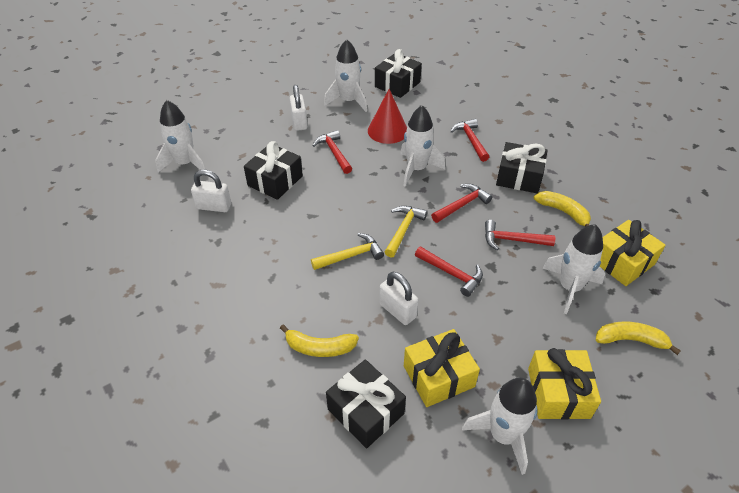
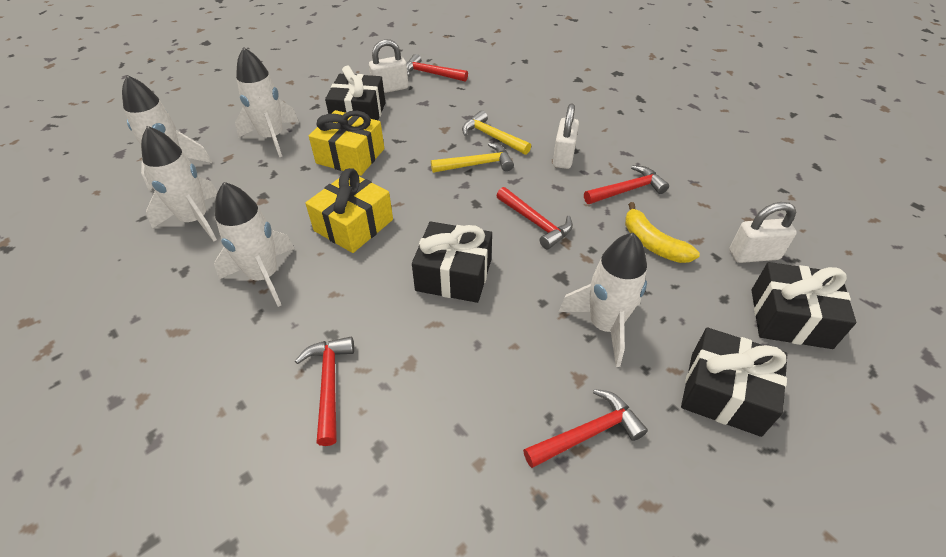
red cone: 1 -> 0
yellow banana: 3 -> 1
yellow gift: 3 -> 2

